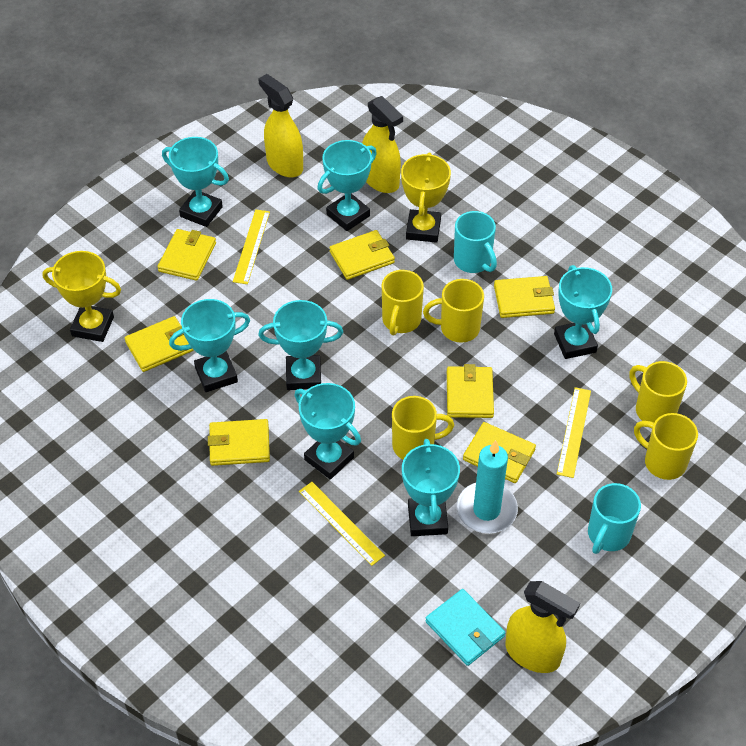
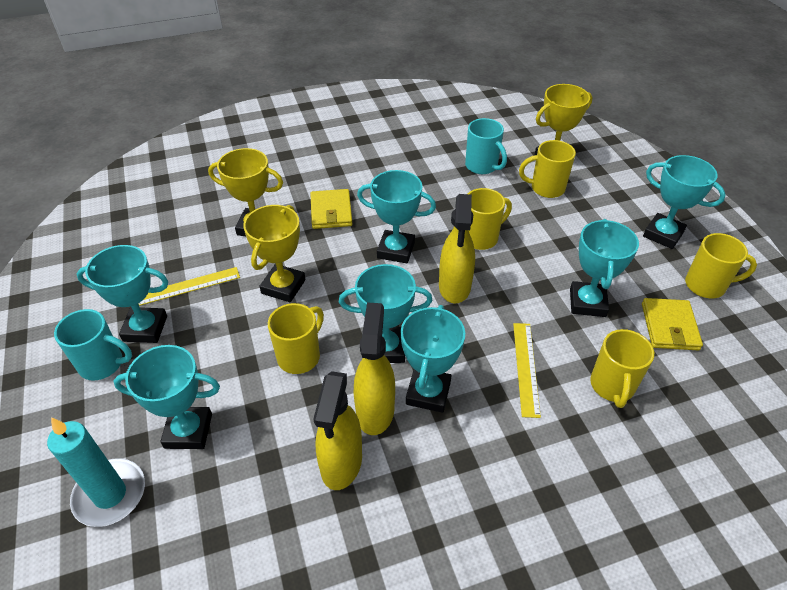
turquoise wallet: 1 -> 0
yellow ruler: 3 -> 2
yellow trophy: 2 -> 3
yellow wallet: 7 -> 2

